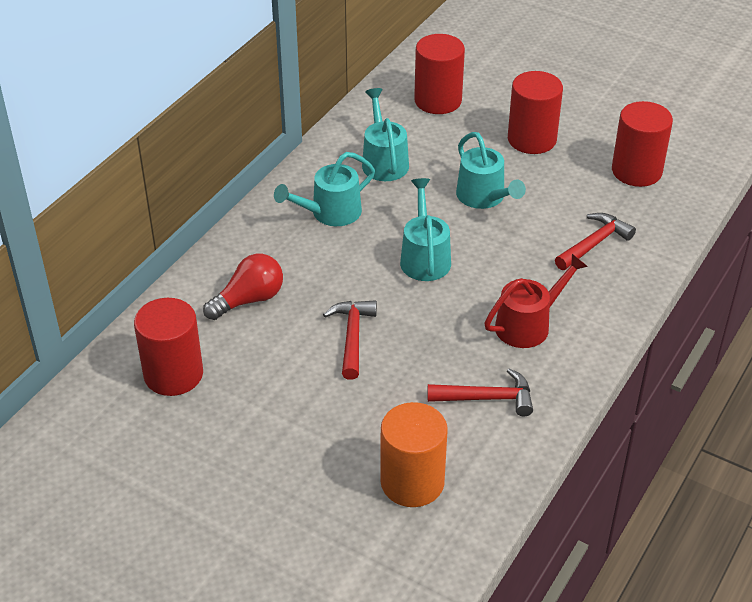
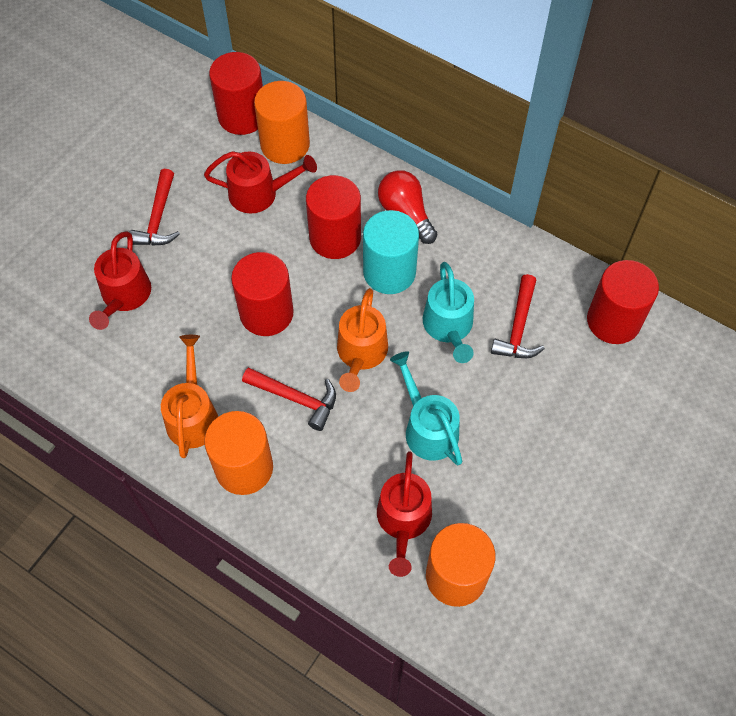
orange cylinder: 1 -> 3
orange watering can: 0 -> 2
red watering can: 1 -> 3
turquoise cylinder: 0 -> 1
turquoise watering can: 4 -> 2

